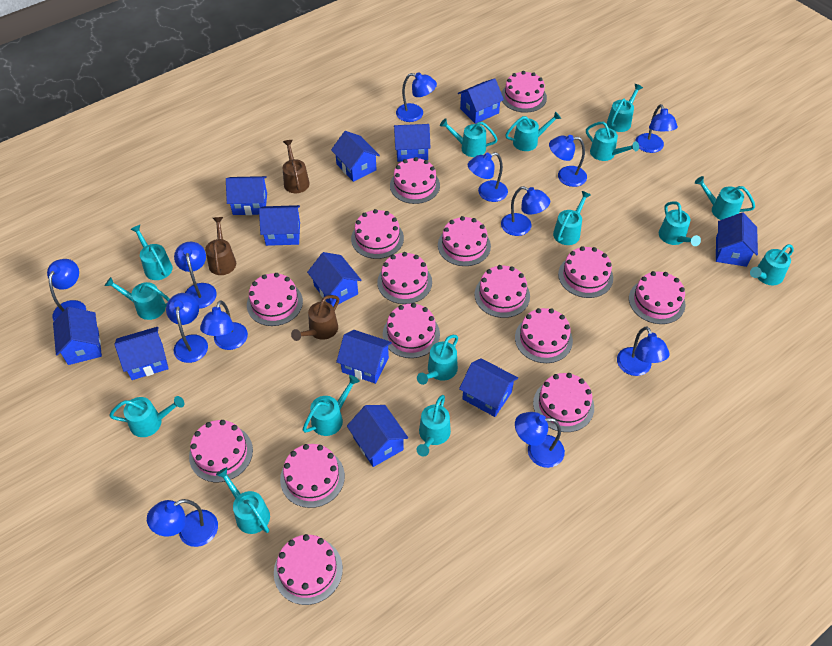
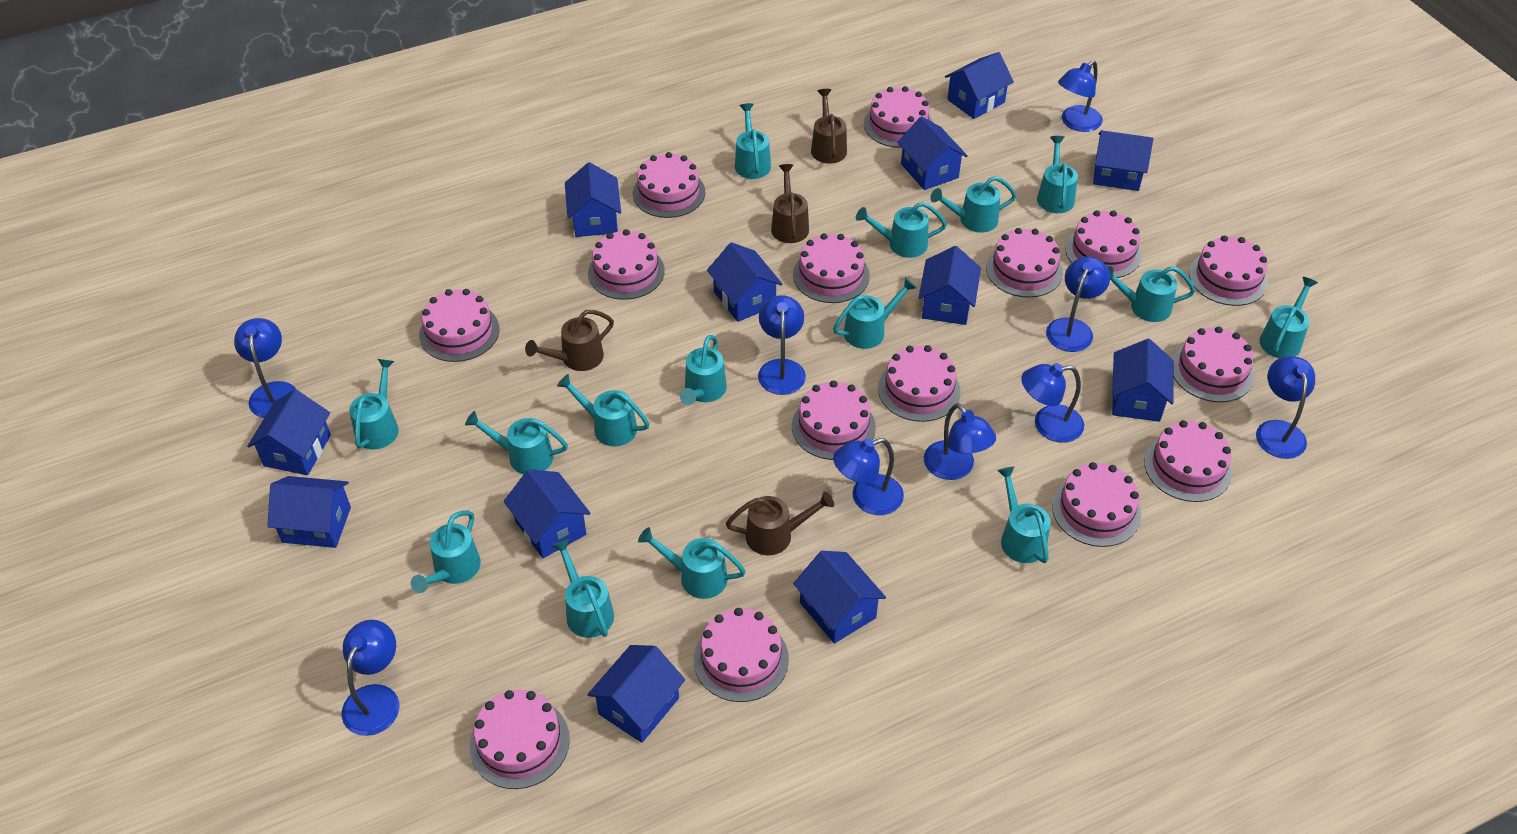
blue lamp: 12 -> 9
brown watering can: 3 -> 4

